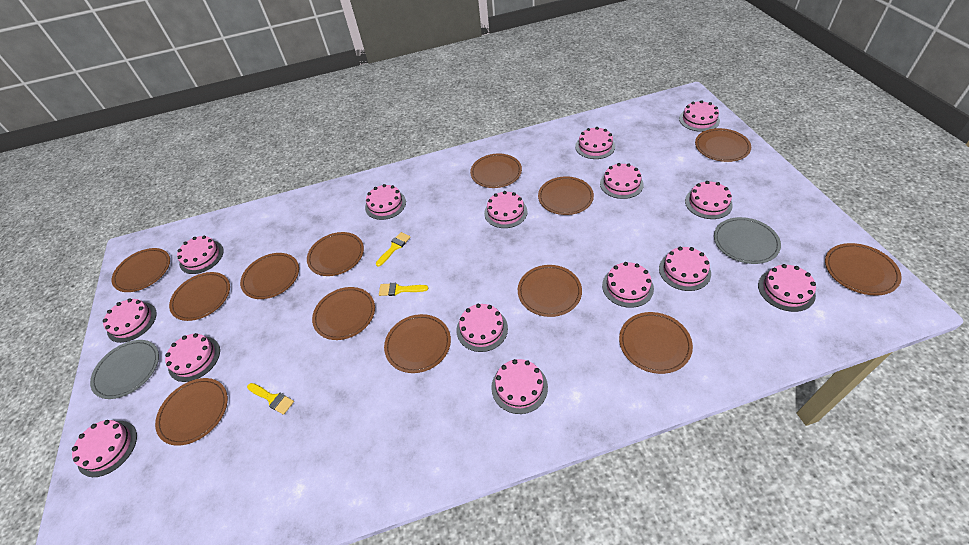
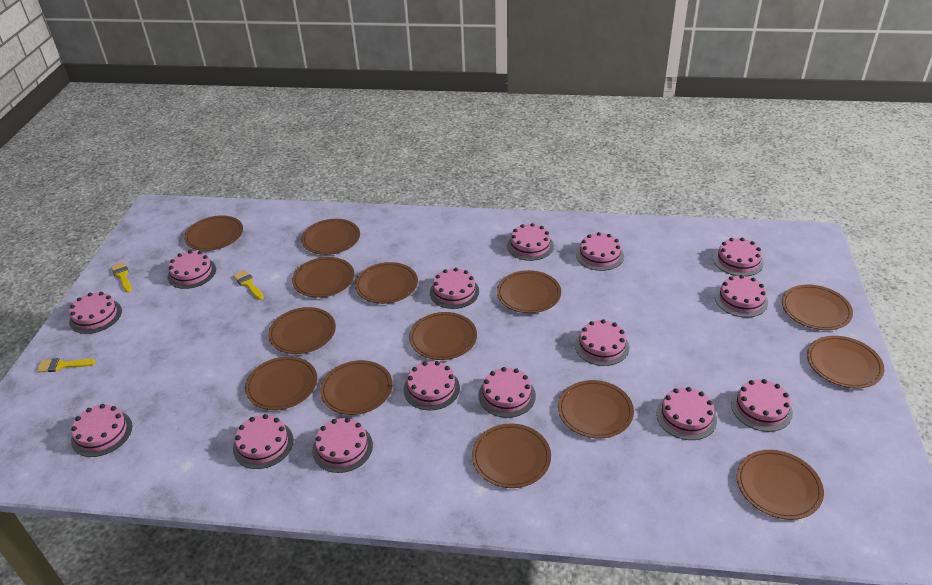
brown plate: 13 -> 14
grey plate: 2 -> 0

